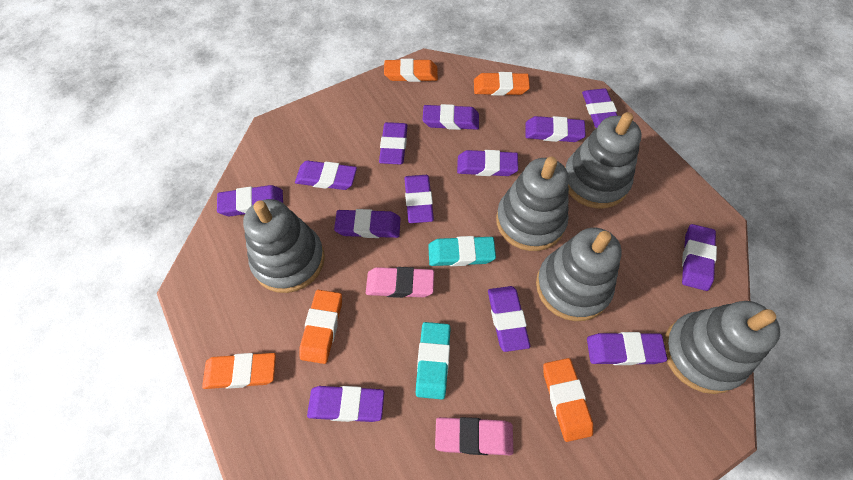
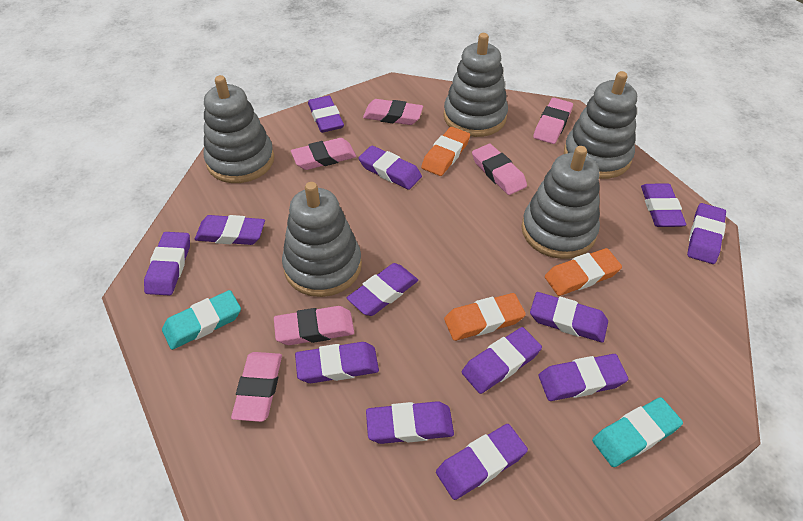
orange eraser: 5 -> 3
pink eraser: 2 -> 6

